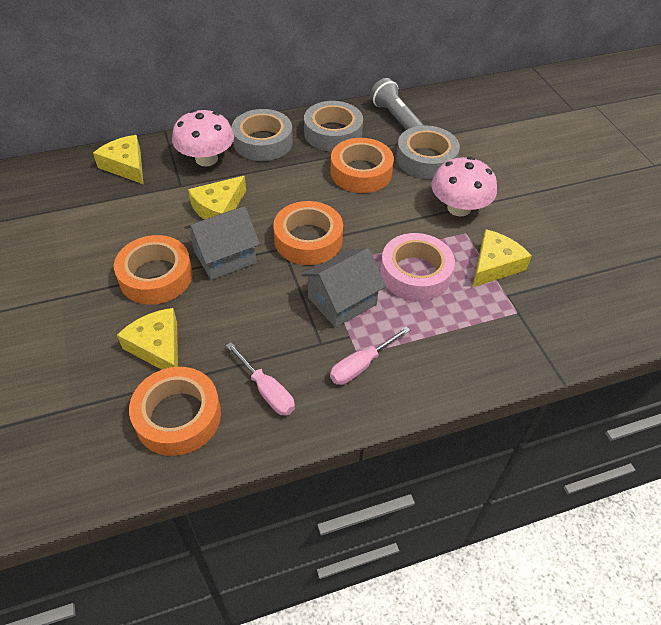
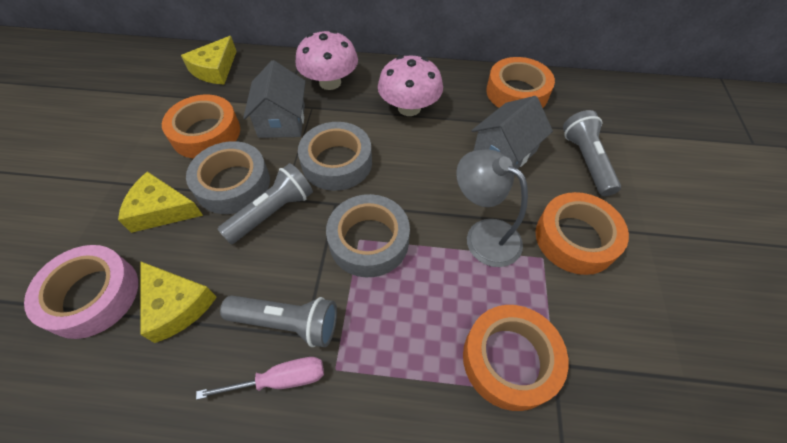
grey flashlight: 1 -> 3
grey lamp: 0 -> 1
pink screwdriver: 2 -> 1
yellow cheese: 4 -> 3

